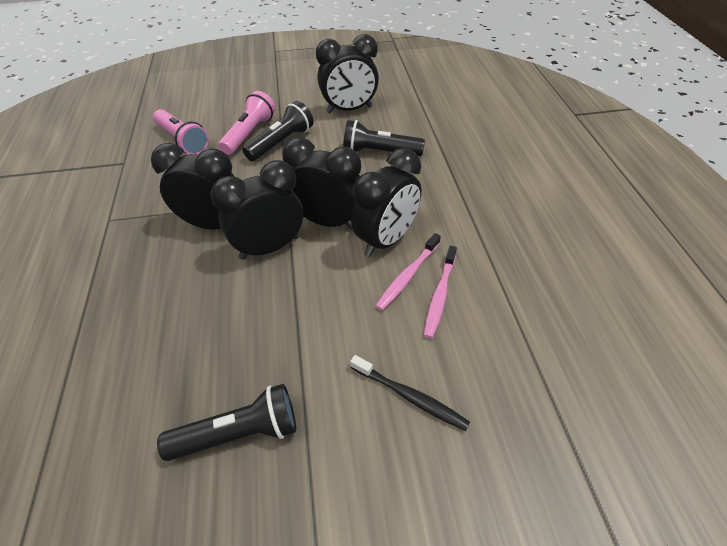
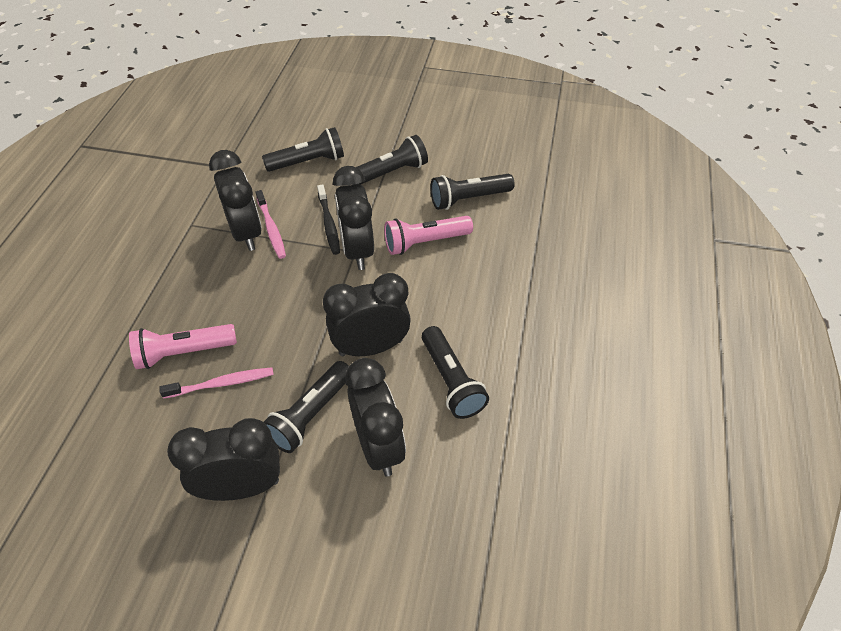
black flashlight: 3 -> 5

